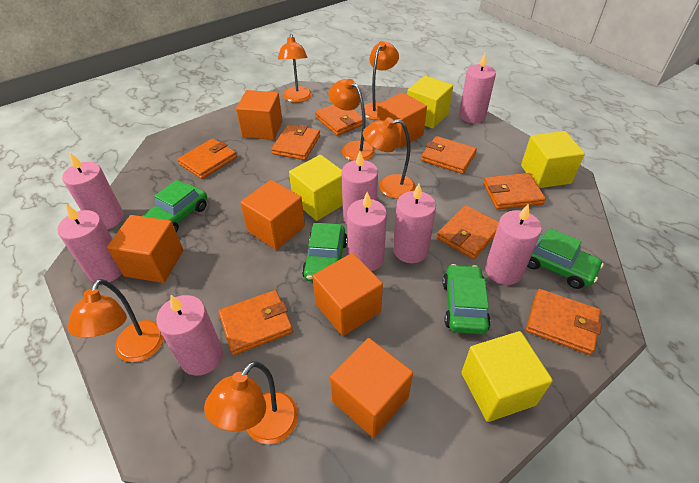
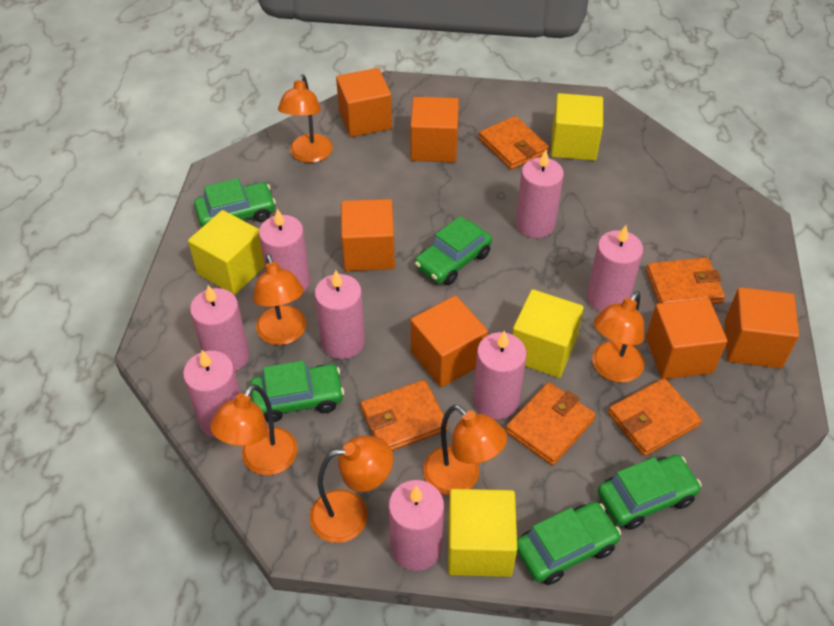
green car: 4 -> 5
orange wallet: 8 -> 5

